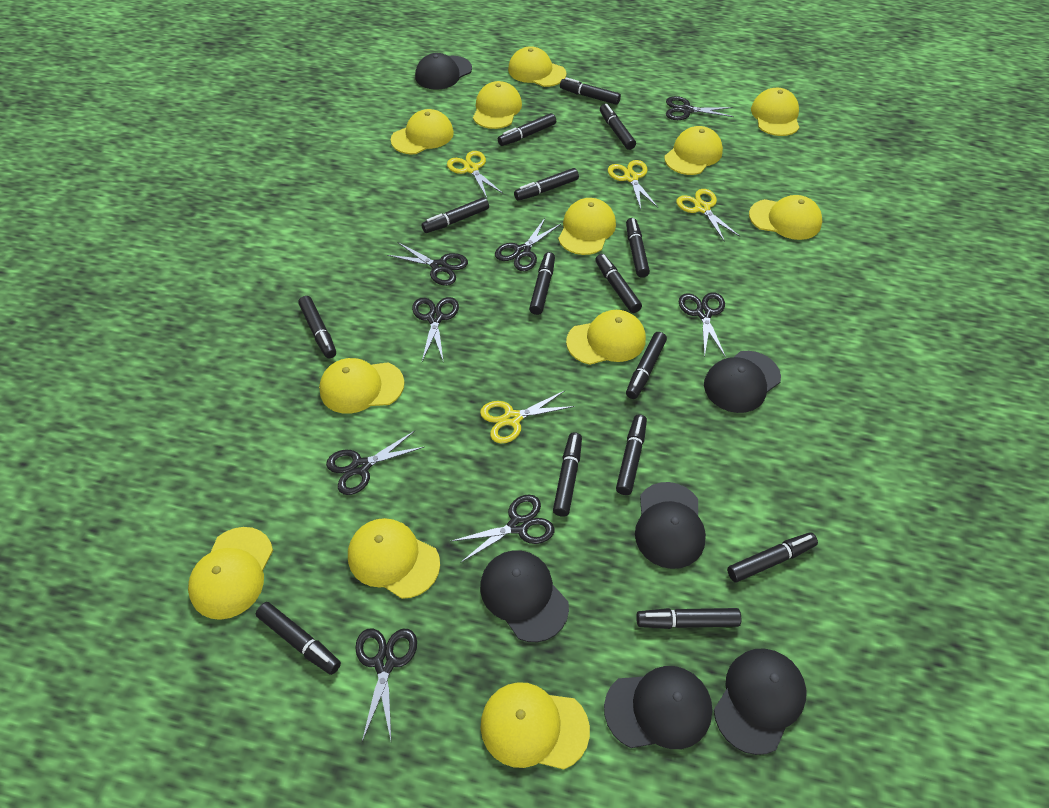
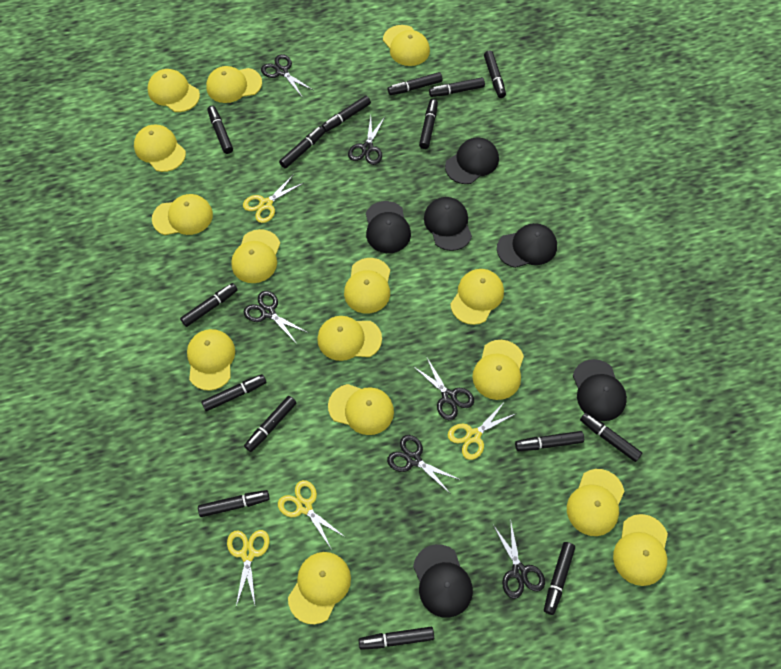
black scissors: 8 -> 6
yellow cap: 12 -> 15

